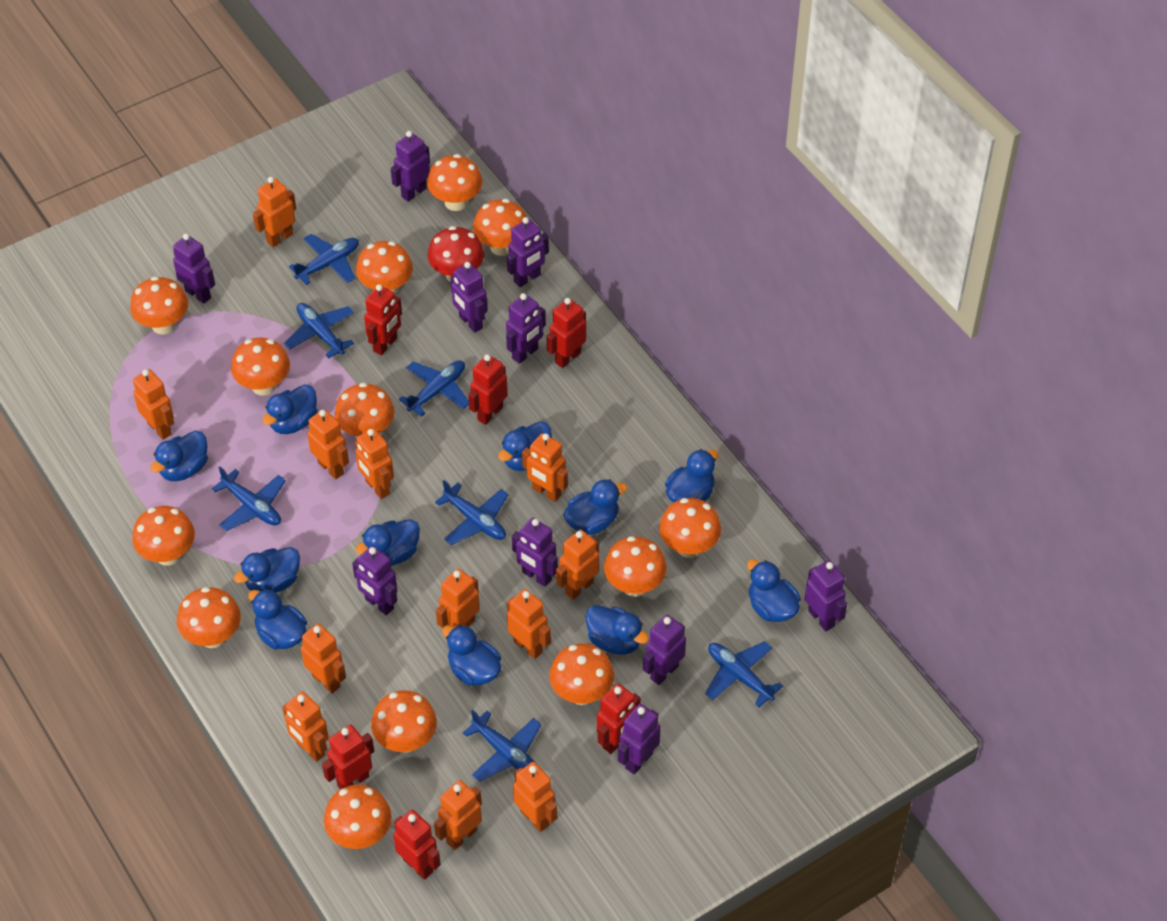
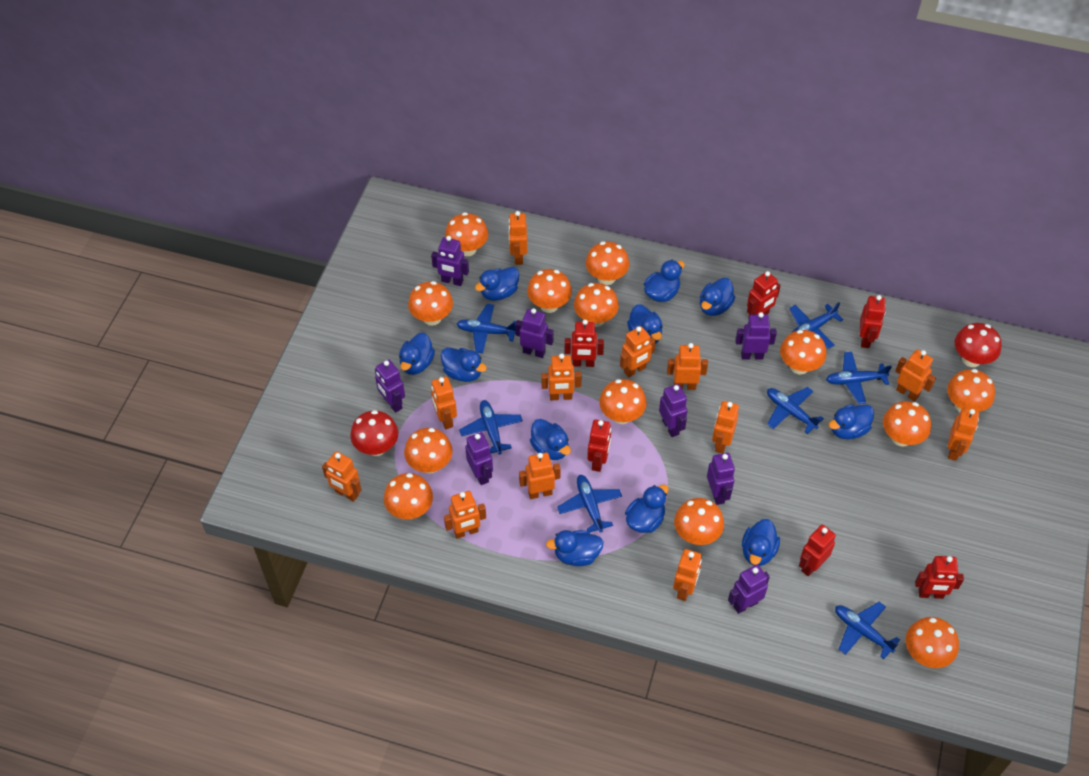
purple robot: 10 -> 8
red mushroom: 1 -> 2

